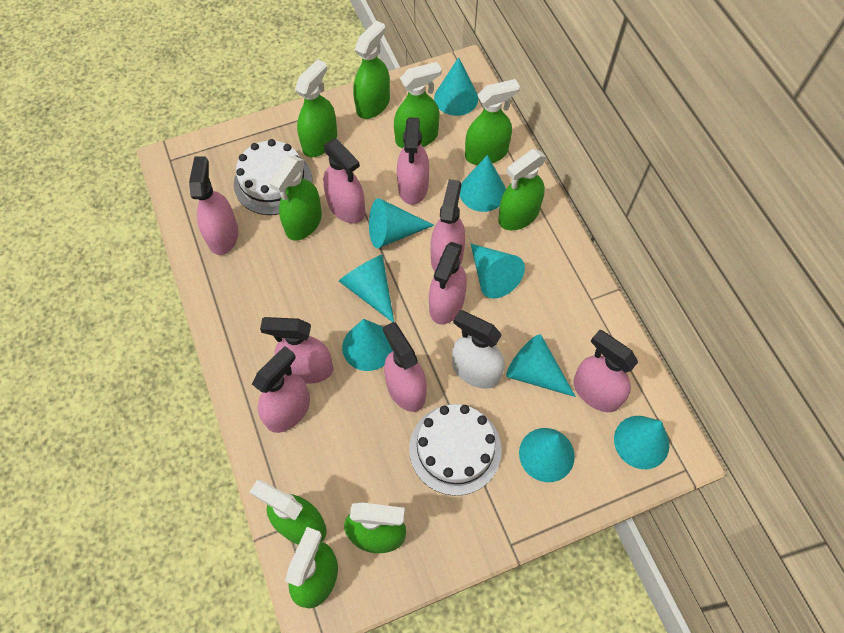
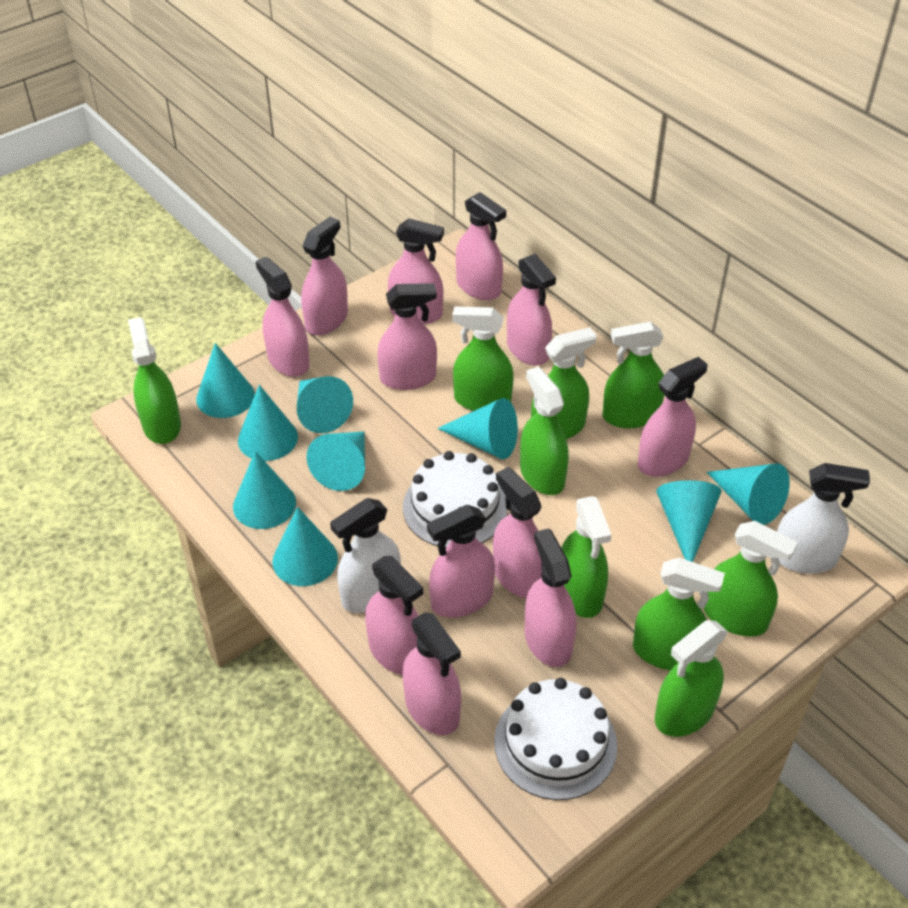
pink spray bottle: 9 -> 12
white spray bottle: 1 -> 2

